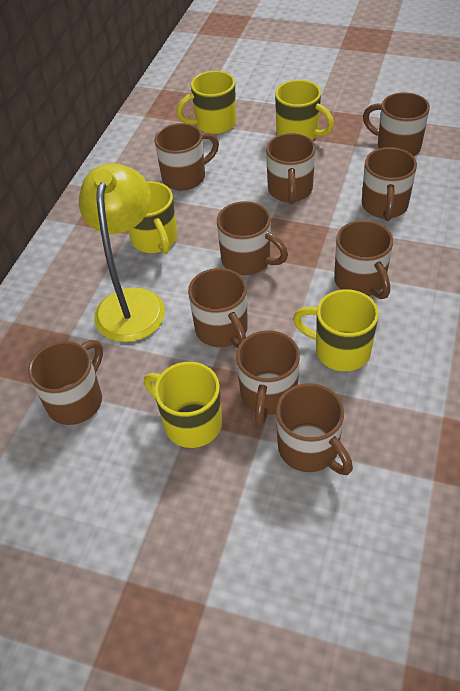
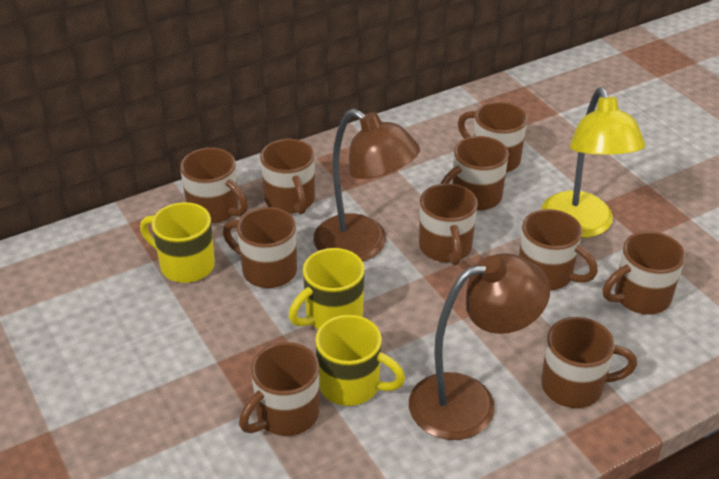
brown lamp: 0 -> 2
yellow mug: 5 -> 3

